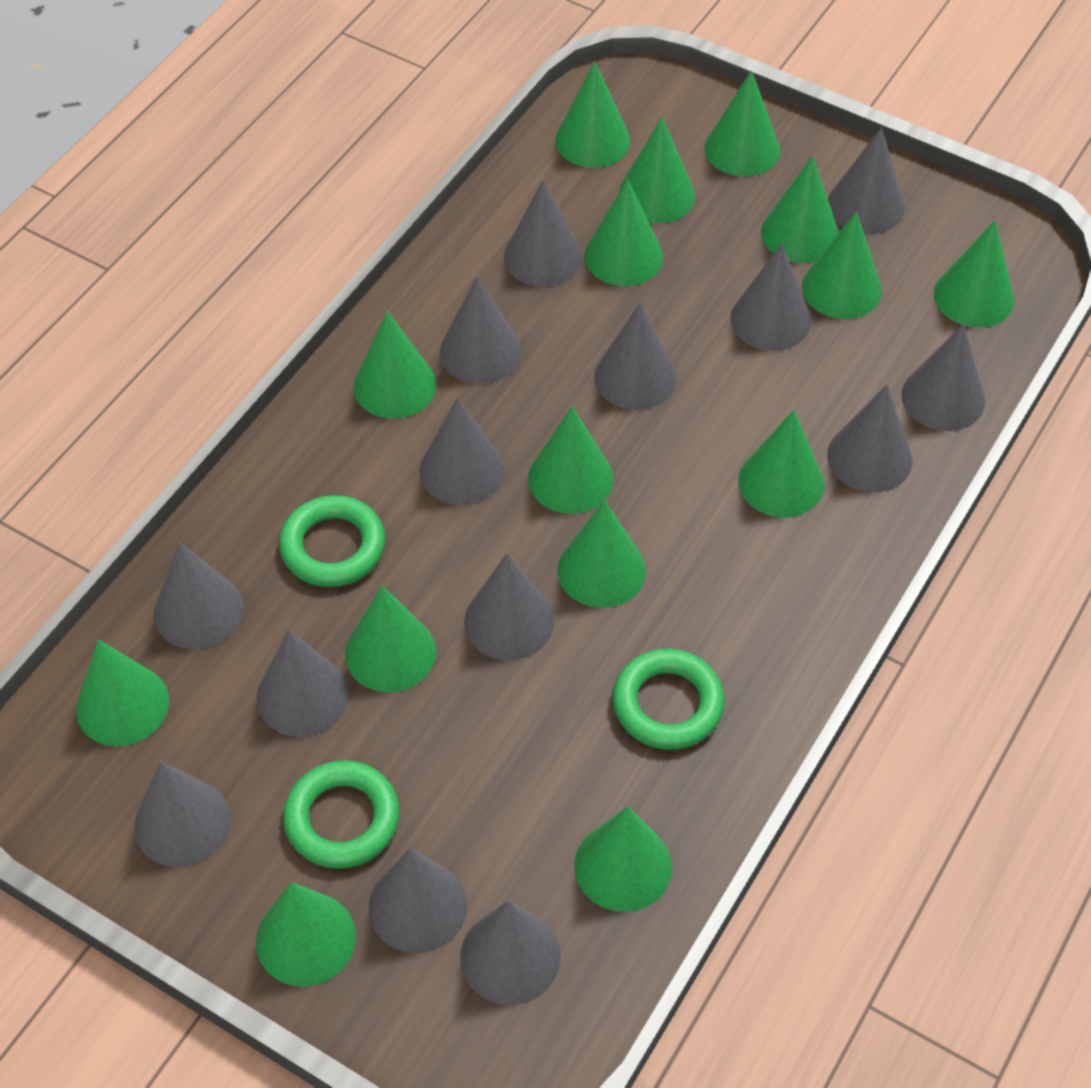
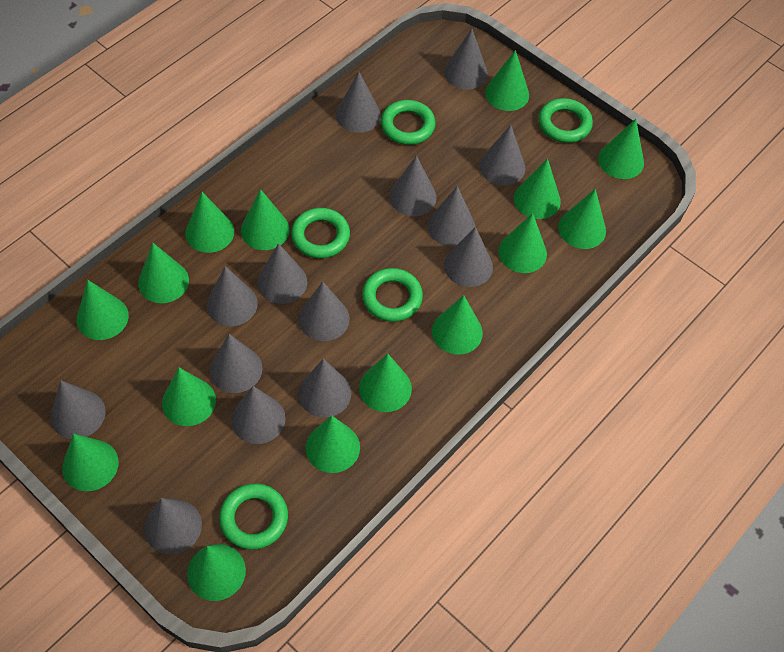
green ring: 3 -> 5

